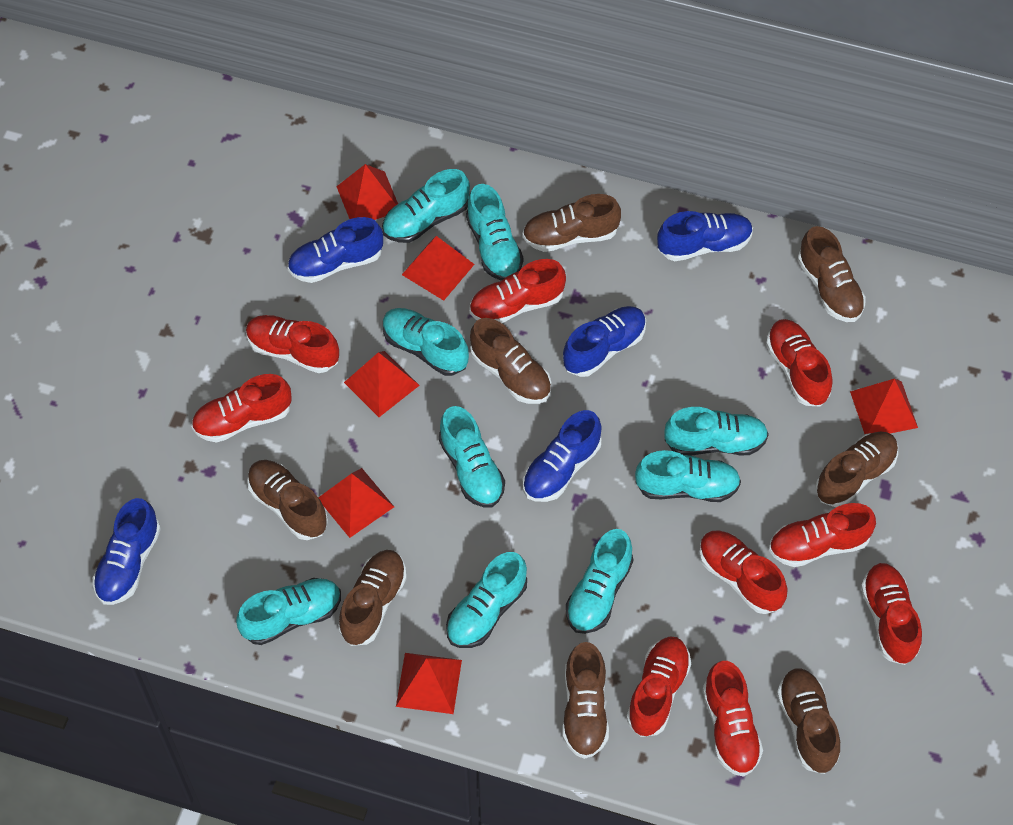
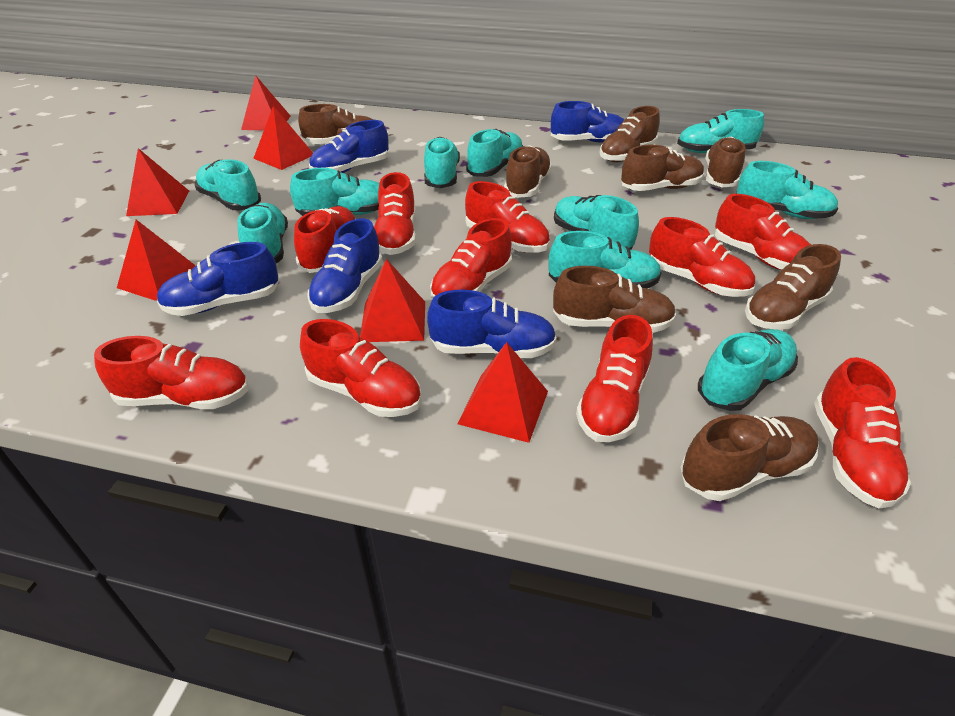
red shoe: 9 -> 10
turquoise shoe: 9 -> 10

